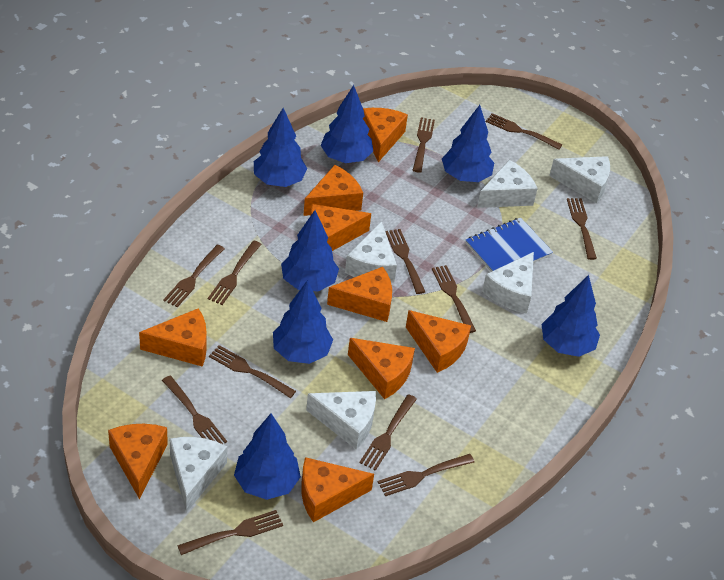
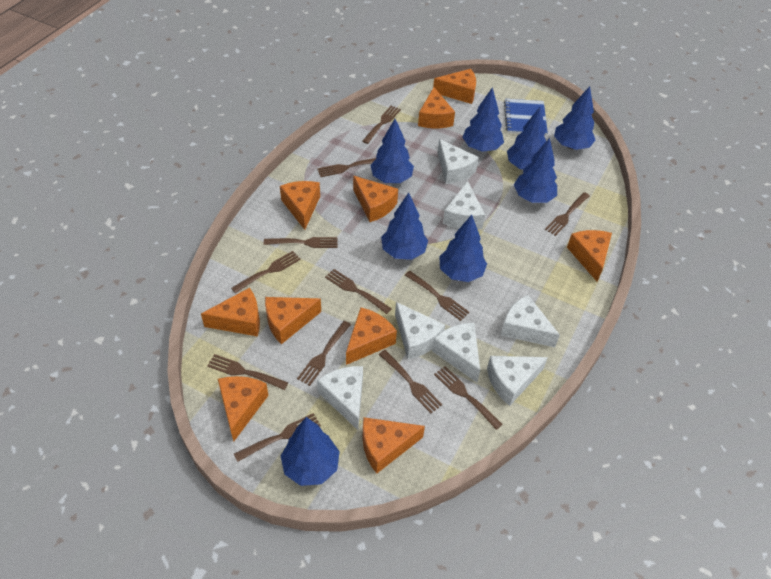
blue tree: 7 -> 8
orange cheese: 9 -> 10
white cheese: 6 -> 7

